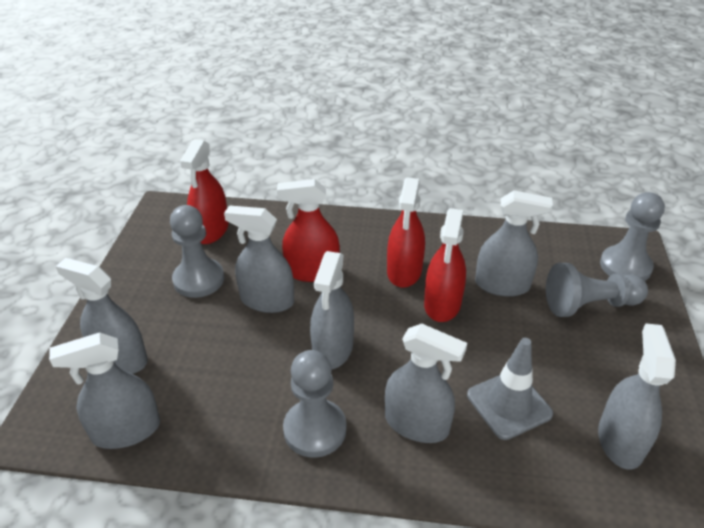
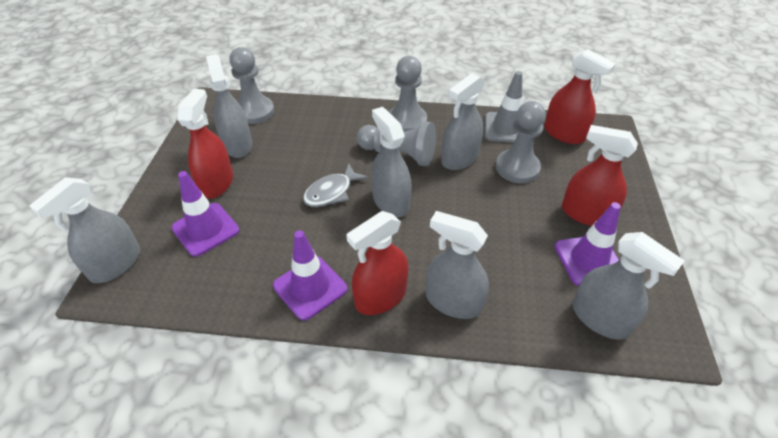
grey fish: 0 -> 1
grey spray bottle: 7 -> 6
purple traffic cone: 0 -> 3

